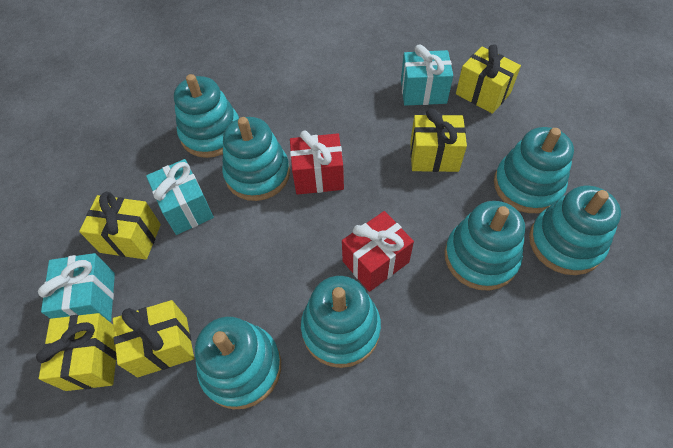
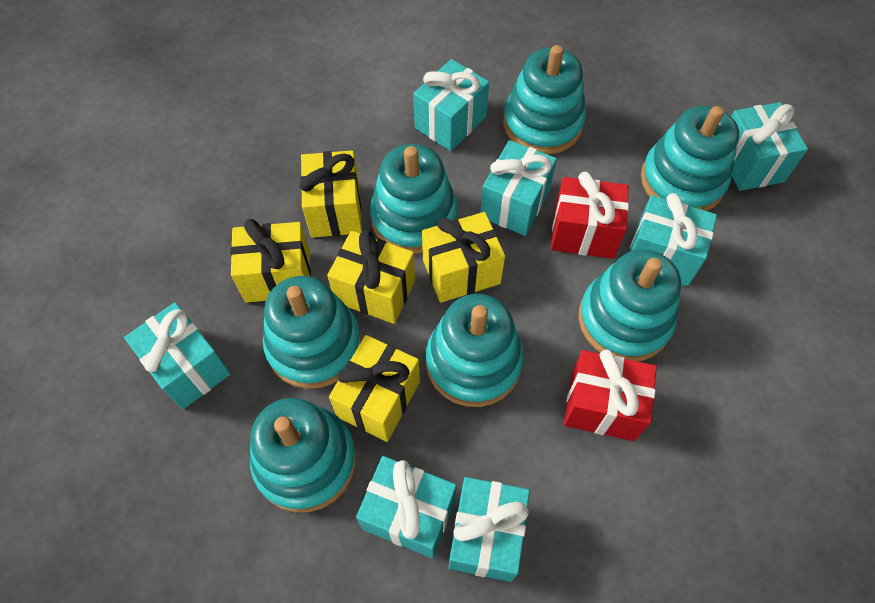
turquoise gift: 3 -> 7

